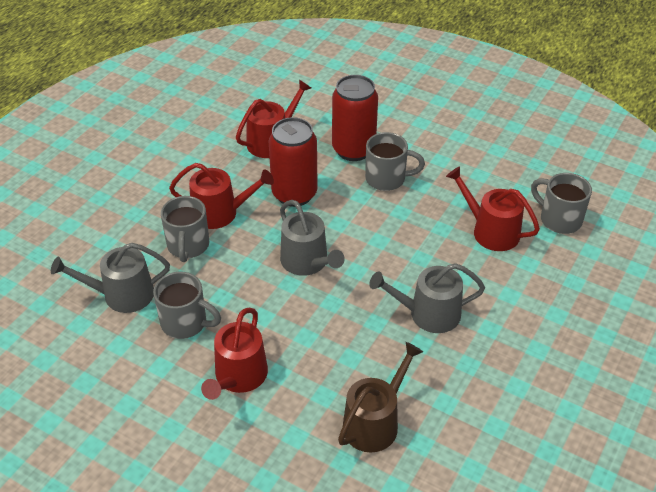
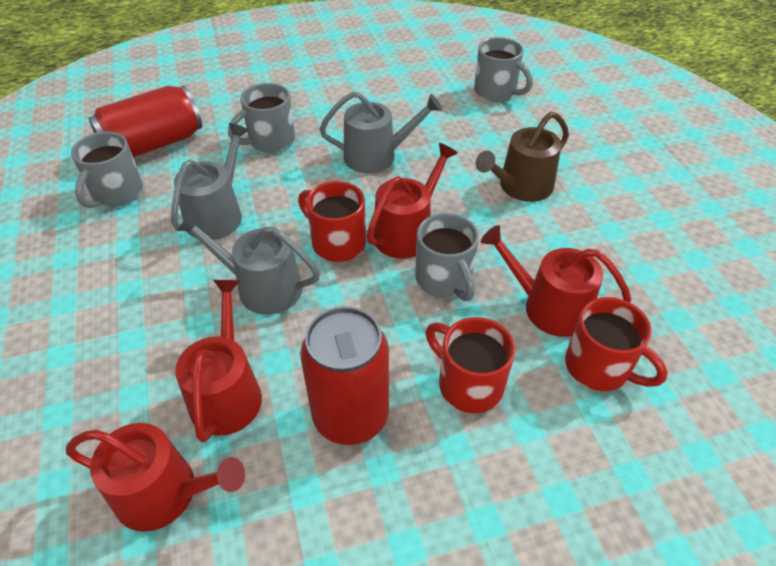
red mug: 0 -> 3

